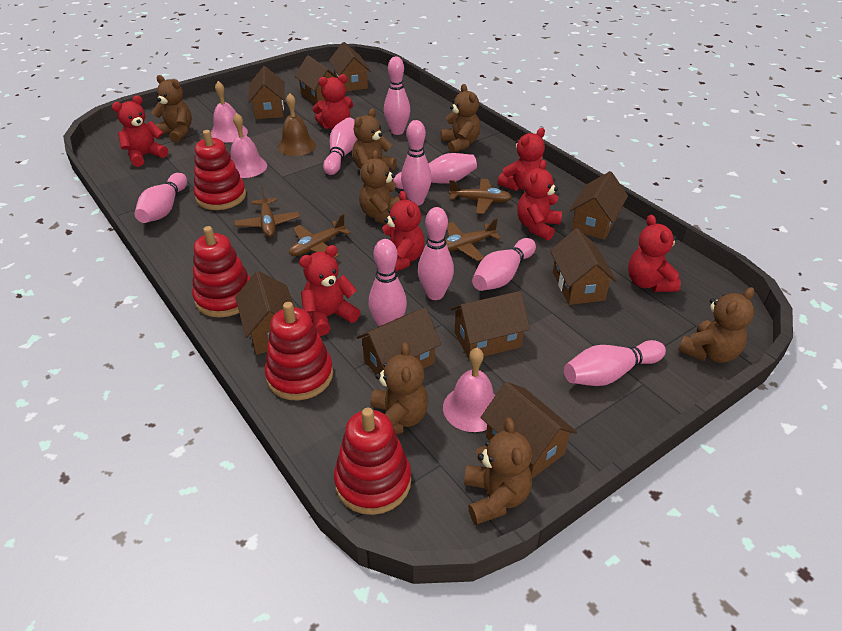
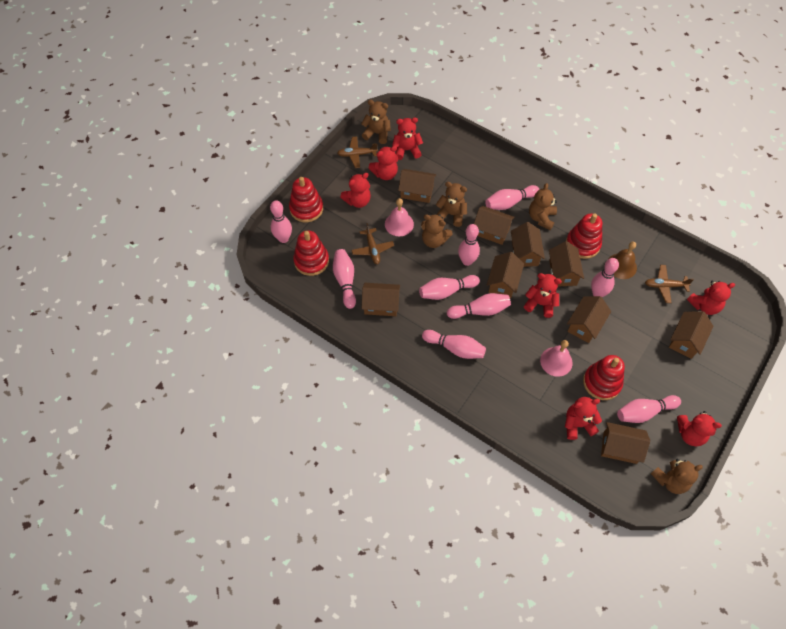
brown plane: 4 -> 3
brown teddy bear: 7 -> 5
pink bell: 3 -> 2

